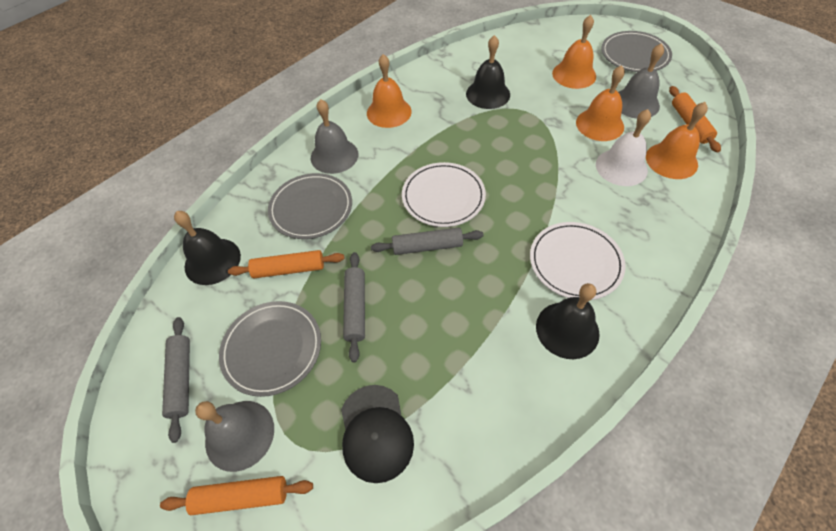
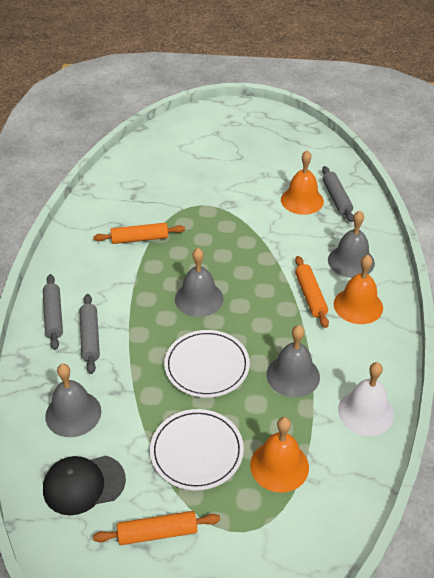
black bell: 3 -> 0
grey bell: 3 -> 4
grey plate: 3 -> 0
orange bell: 4 -> 3

